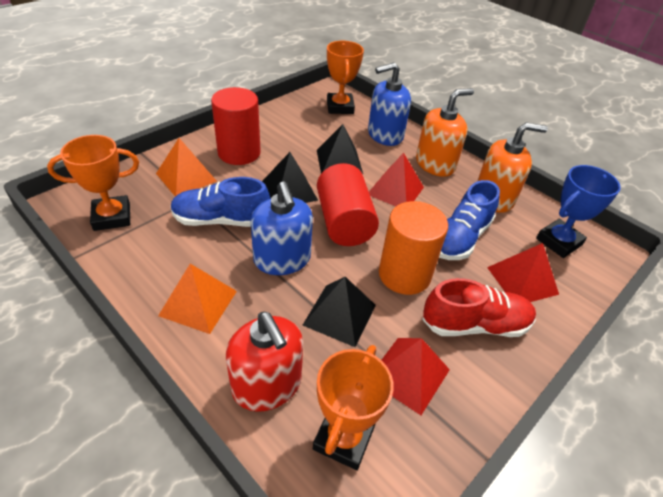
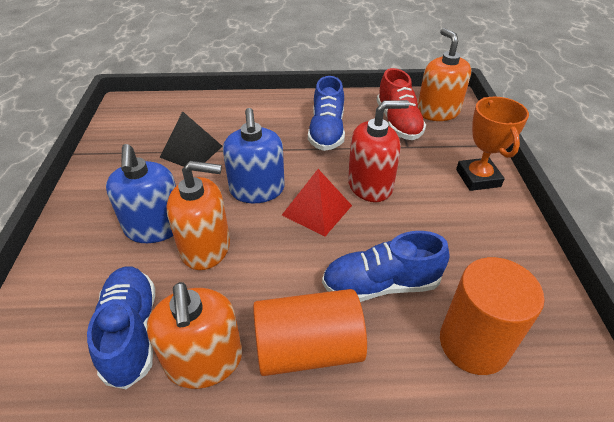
black pyramid: 3 -> 1
blue shoe: 2 -> 3
blue trophy: 1 -> 0
orange cylinder: 1 -> 2
orange pyramid: 2 -> 0
orange soap dispenser: 2 -> 3
orange trophy: 3 -> 1
red cylinder: 2 -> 0
red pyramid: 3 -> 1

